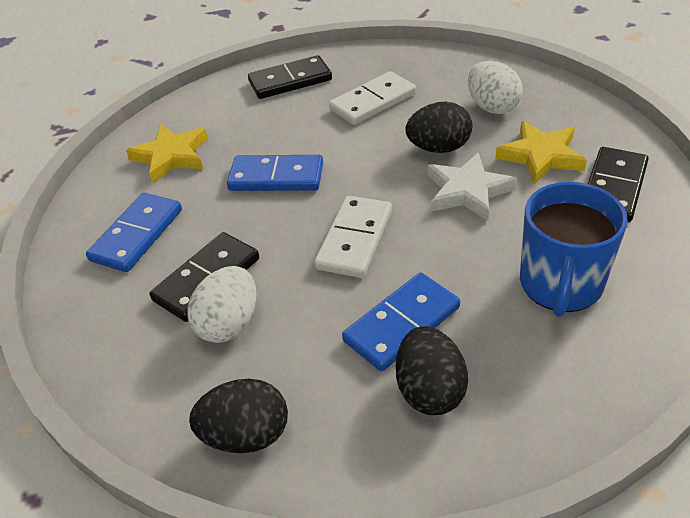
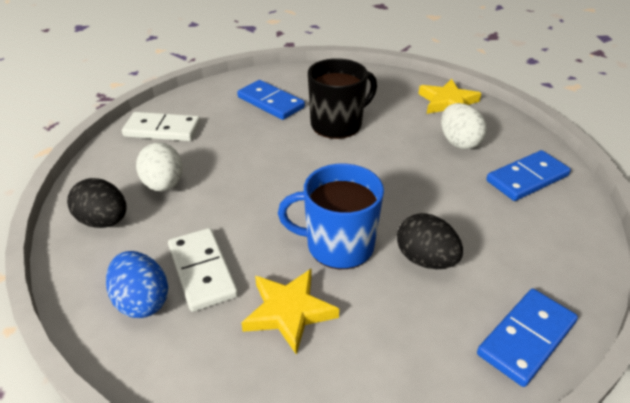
black domino: 3 -> 0
black egg: 3 -> 2
black mug: 0 -> 1
blue egg: 0 -> 1
white star: 1 -> 0

